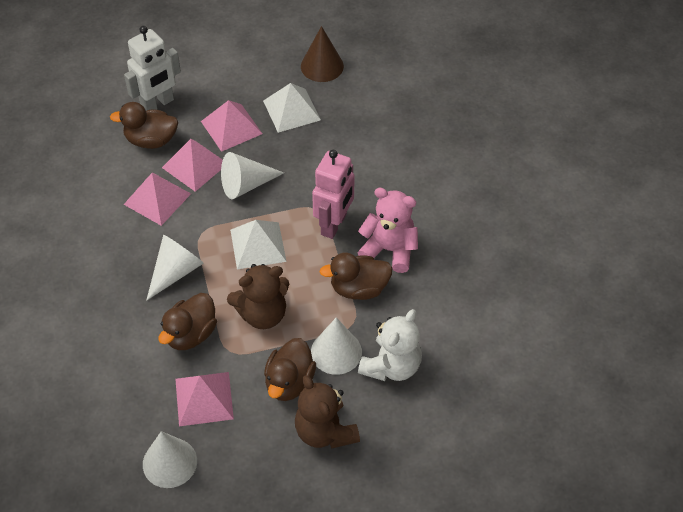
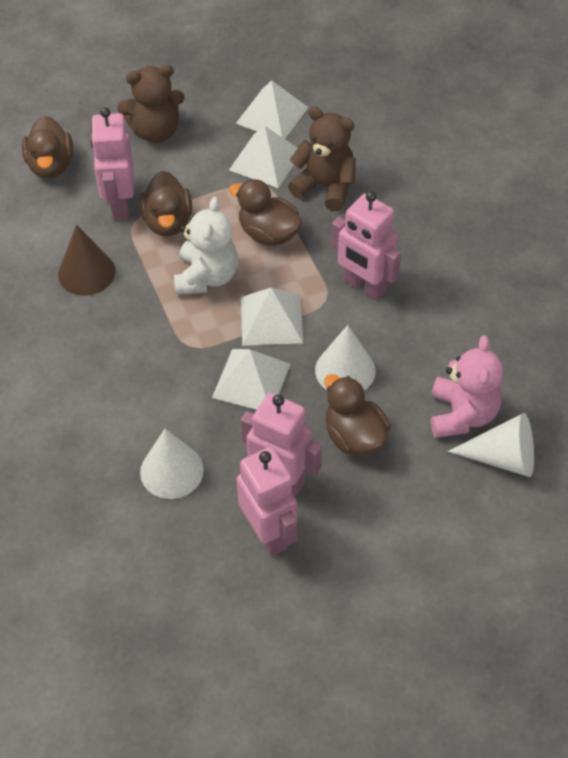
pink pyramid: 4 -> 0
pink robot: 1 -> 4
white cone: 4 -> 3
white pyramid: 2 -> 4
white robot: 1 -> 0

